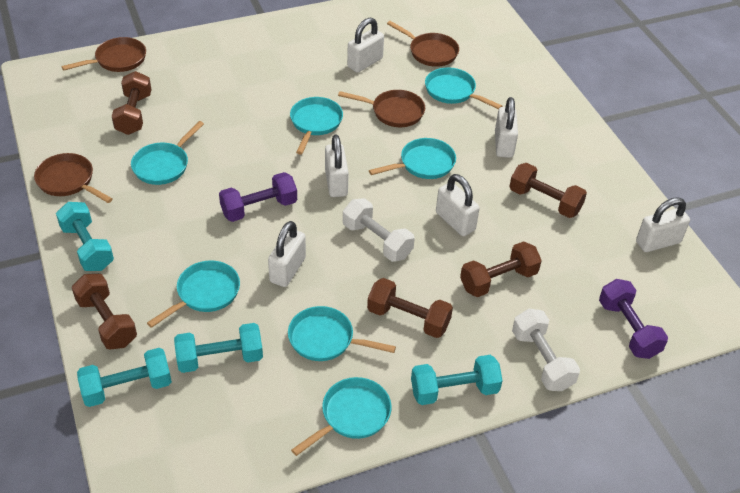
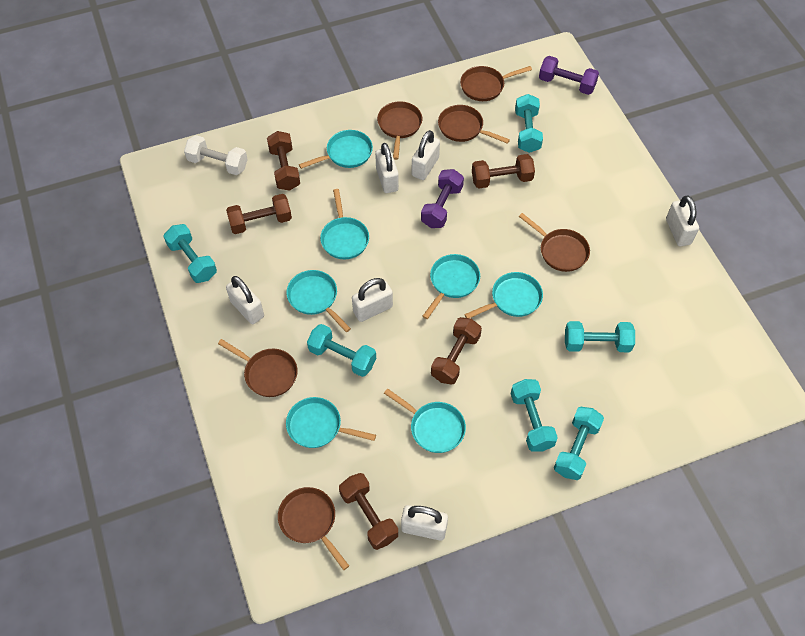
brown pan: 4 -> 6
turquoise dumbbell: 4 -> 6
white dumbbell: 2 -> 1

